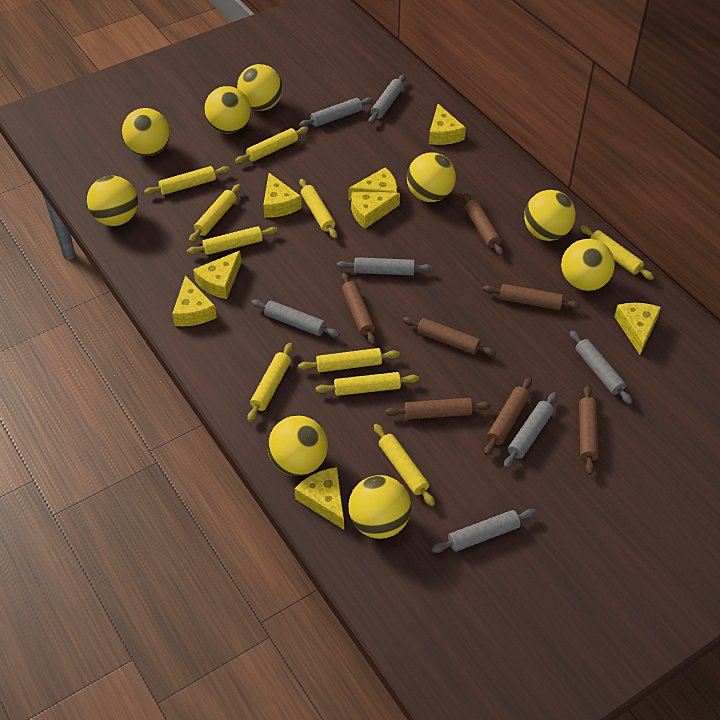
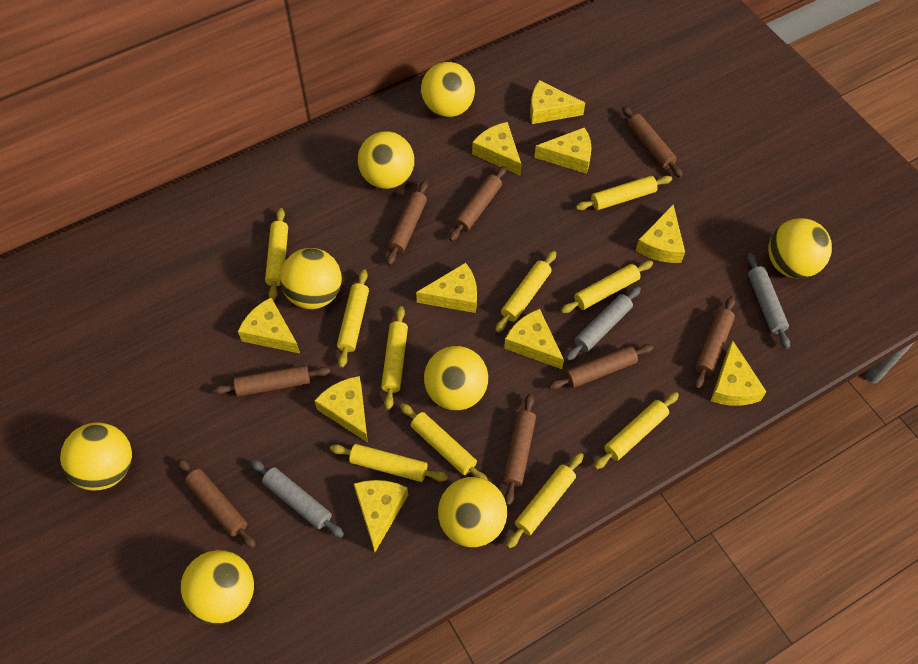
brown rolling pin: 7 -> 8
grey rolling pin: 7 -> 3
yellow ball: 9 -> 8
yellow cheese: 8 -> 10

